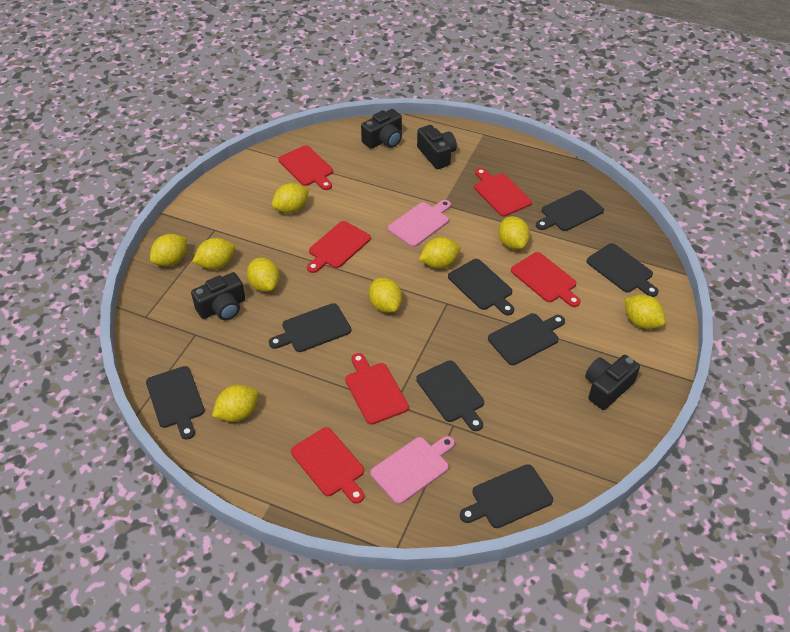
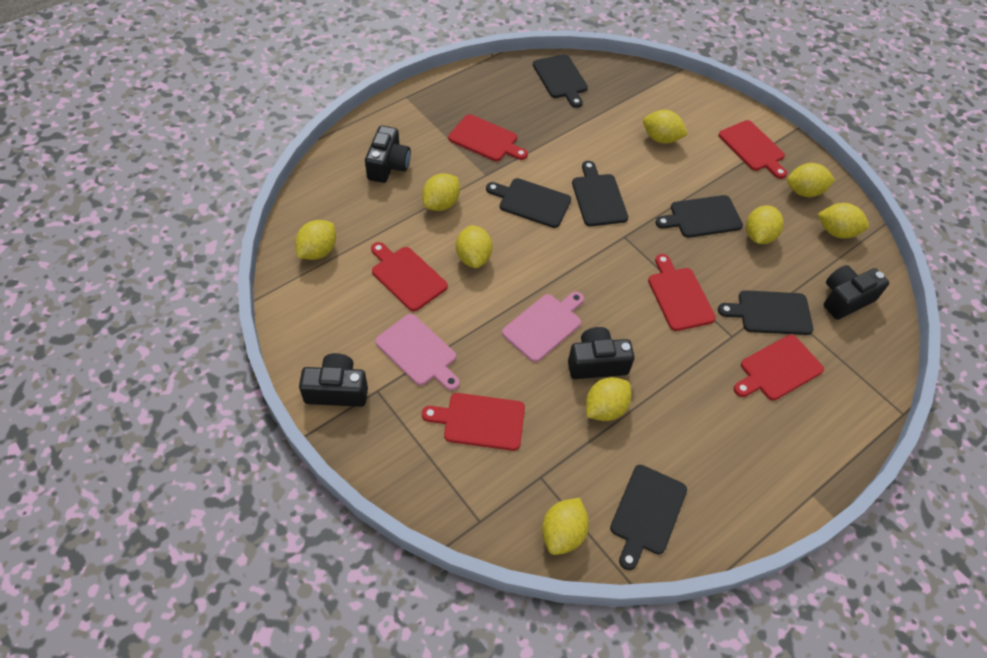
black cutting board: 8 -> 6

